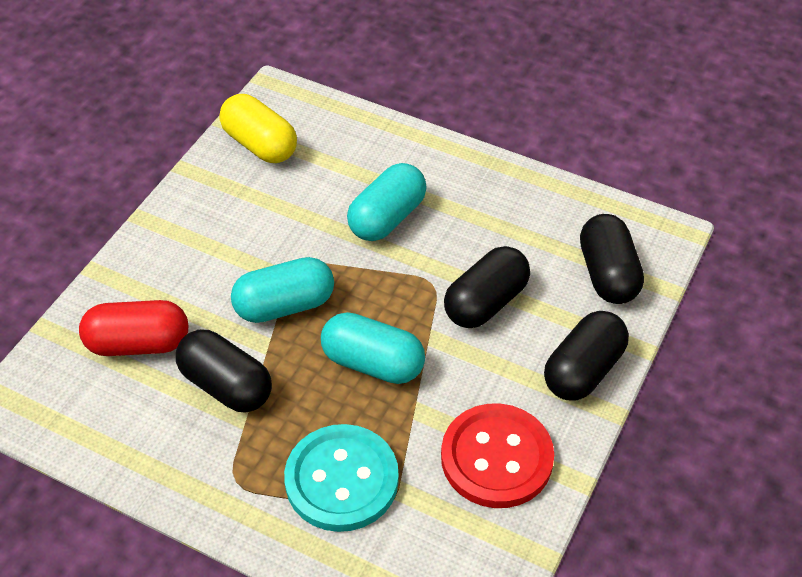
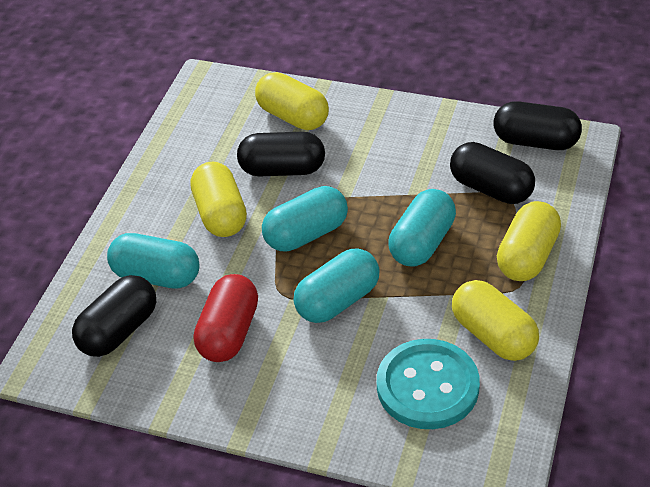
red button: 1 -> 0
turquoise capsule: 3 -> 4
yellow capsule: 1 -> 4

